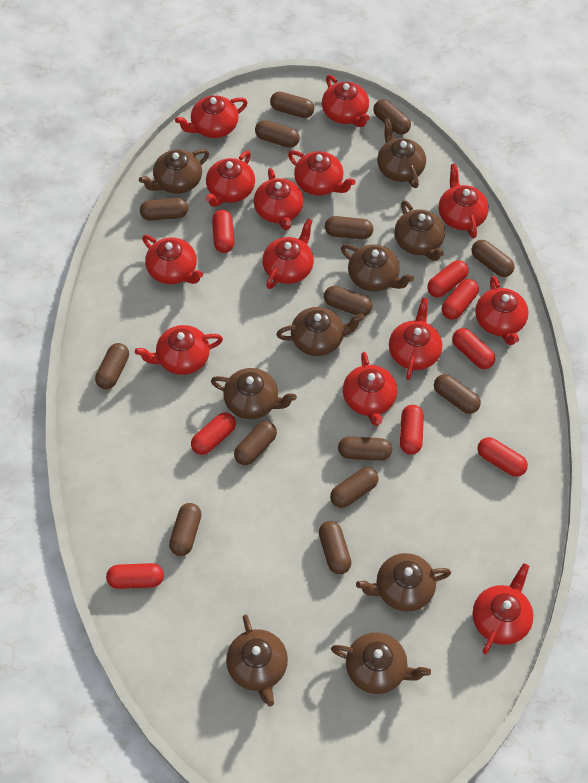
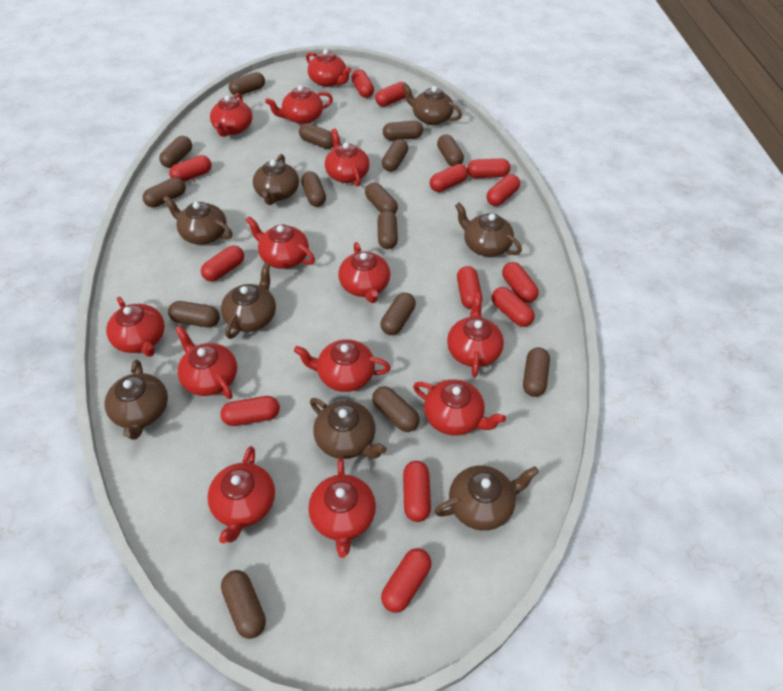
brown capsule: 14 -> 15
brown teapot: 9 -> 8
red capsule: 8 -> 13

